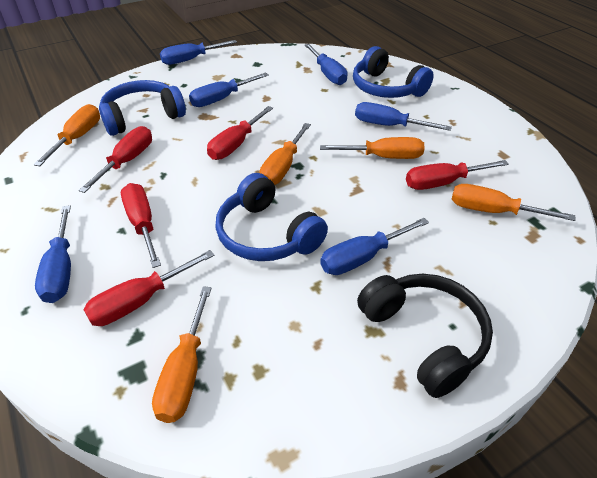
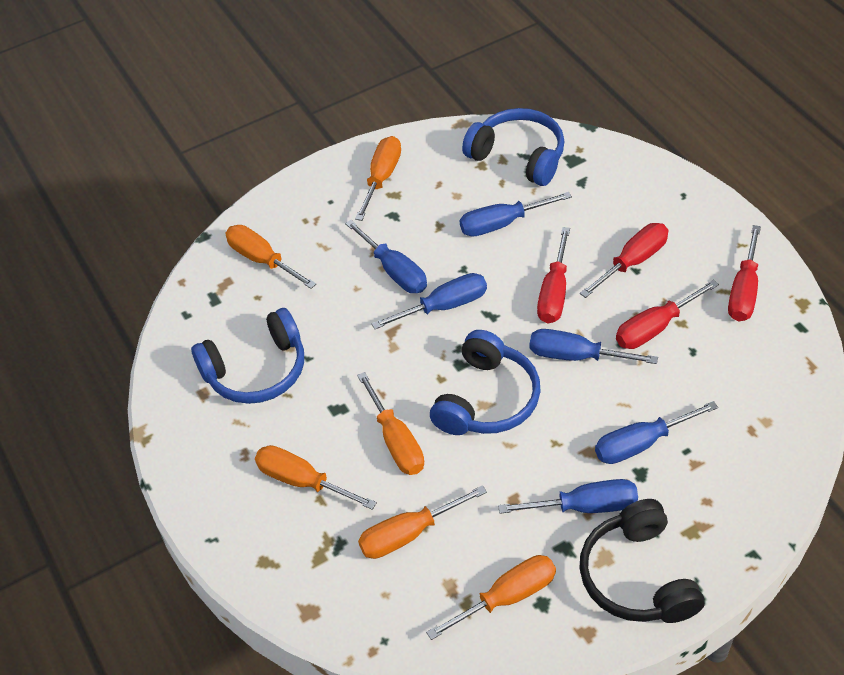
orange screwdriver: 5 -> 6
red screwdriver: 5 -> 4

